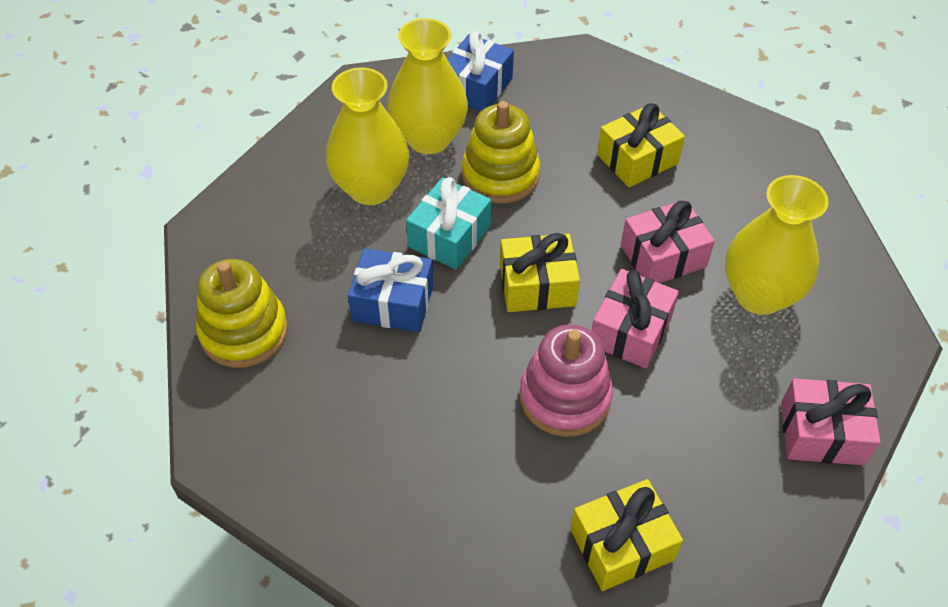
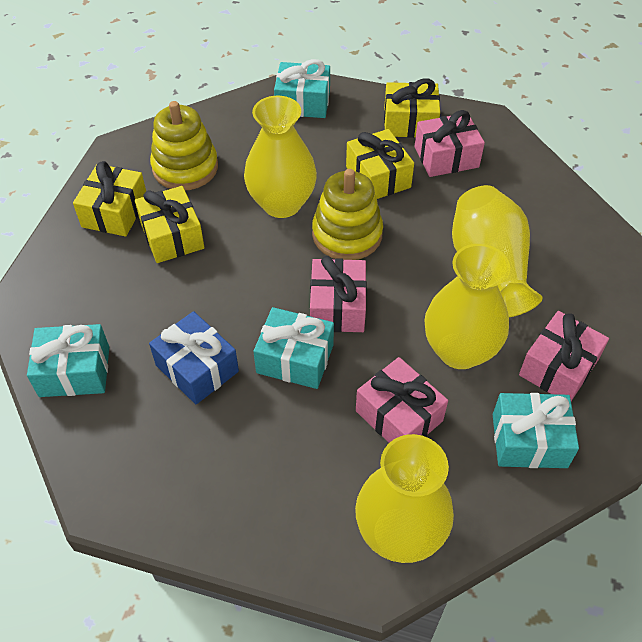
blue gift: 2 -> 1
pink gift: 3 -> 4
pink stacking toy: 1 -> 0
turquoise gift: 1 -> 4
yellow gift: 3 -> 4
yellow vase: 3 -> 4

